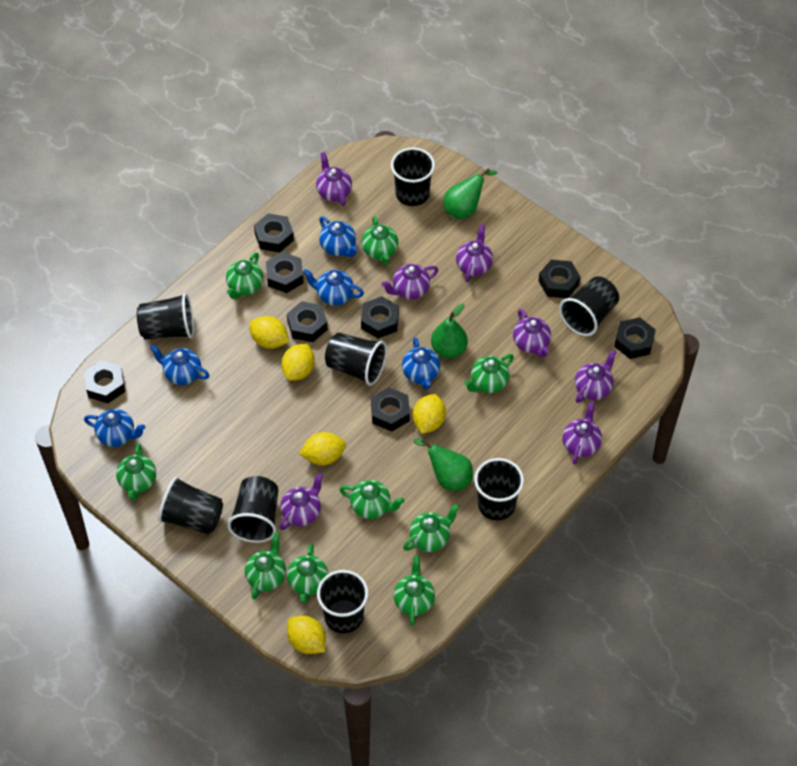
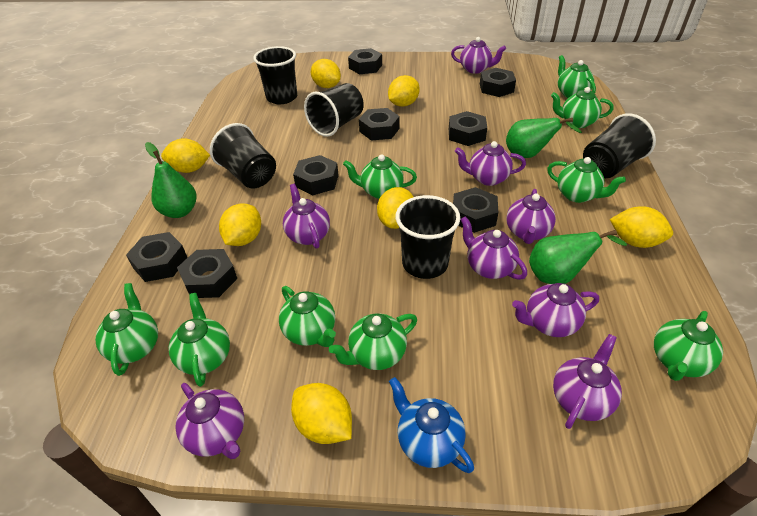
black cup: 8 -> 5
blue teapot: 5 -> 1
purple teapot: 7 -> 8
yellow lemon: 5 -> 7

